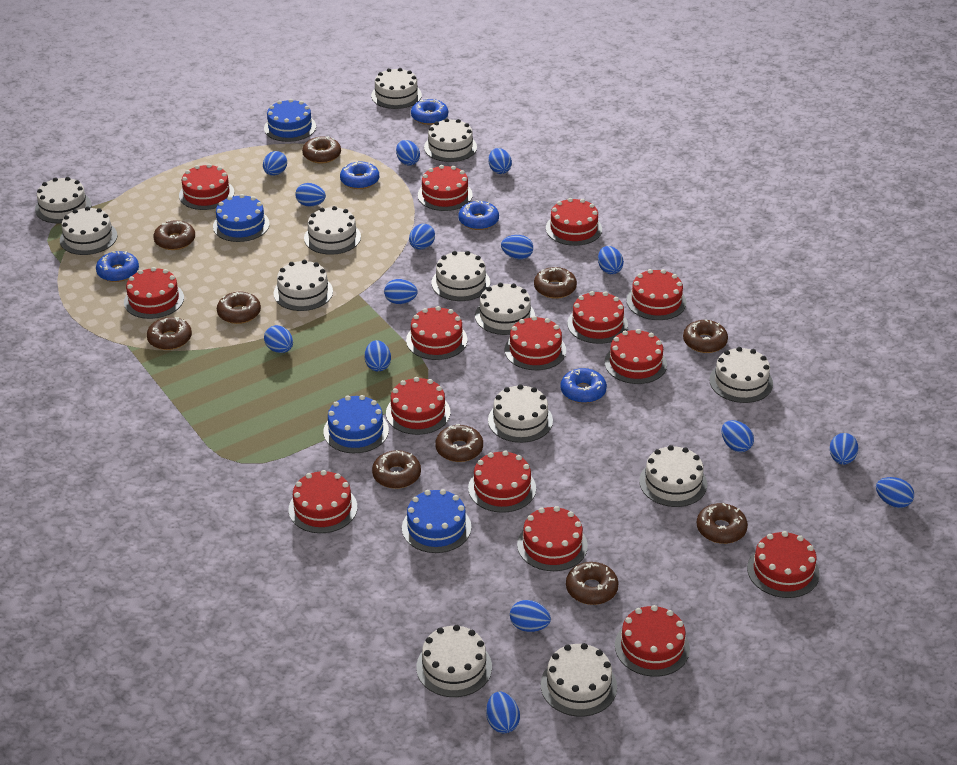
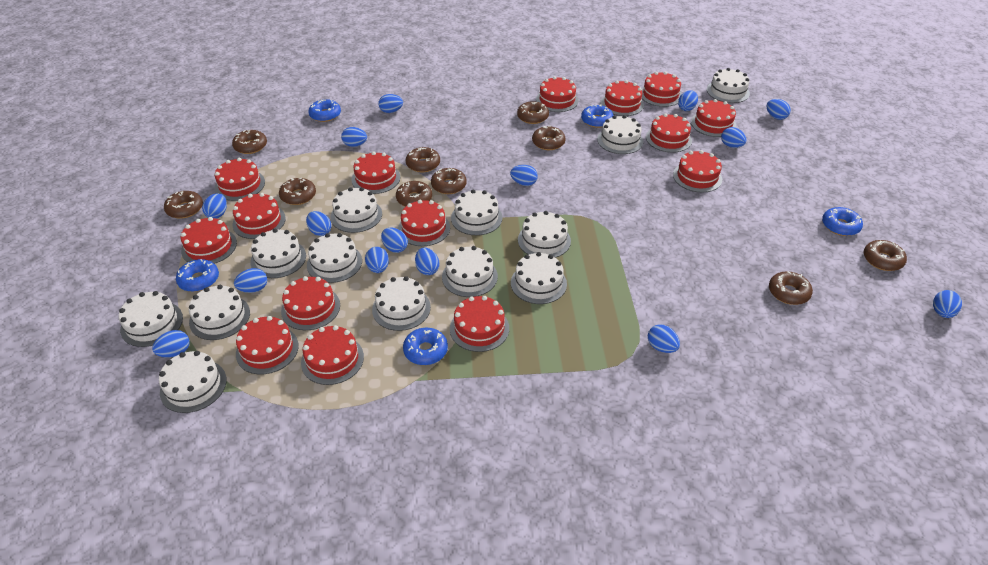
blue cake: 4 -> 0

